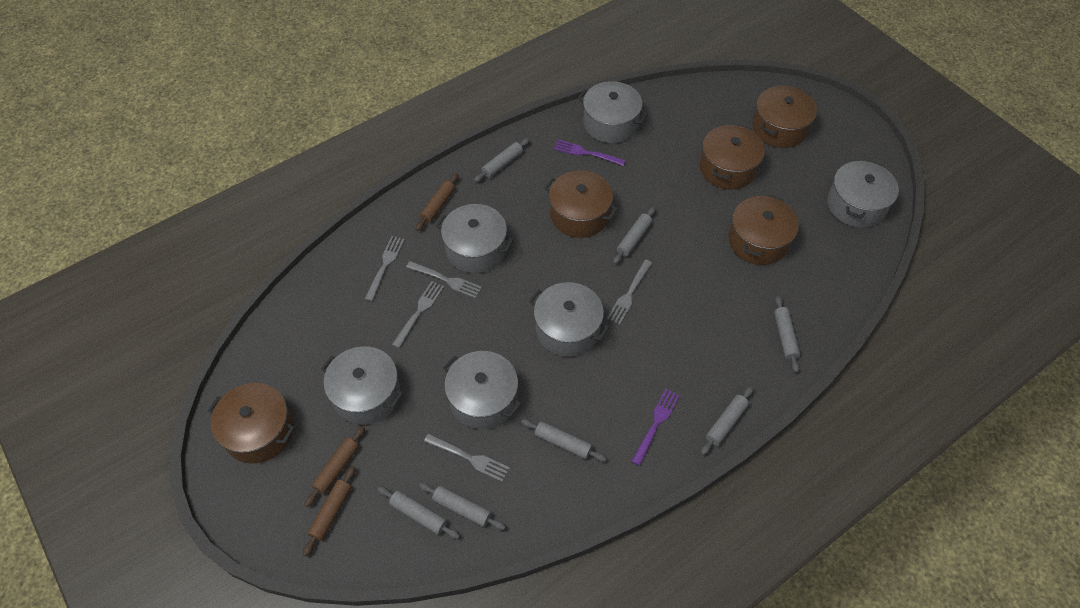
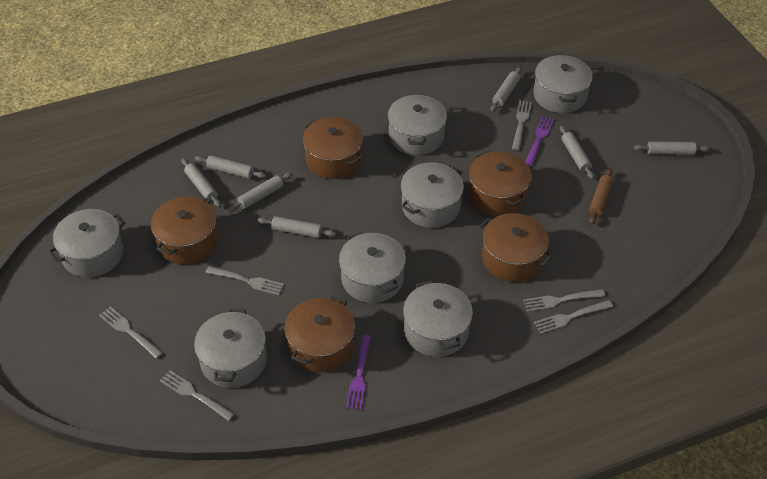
brown rolling pin: 3 -> 1
grey fork: 5 -> 6
grey pot: 6 -> 7

